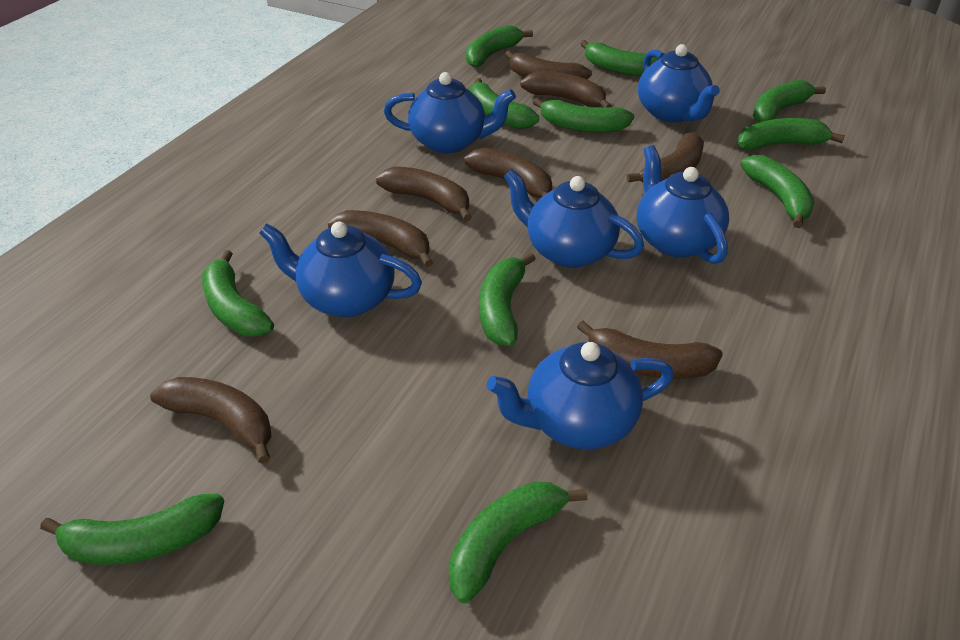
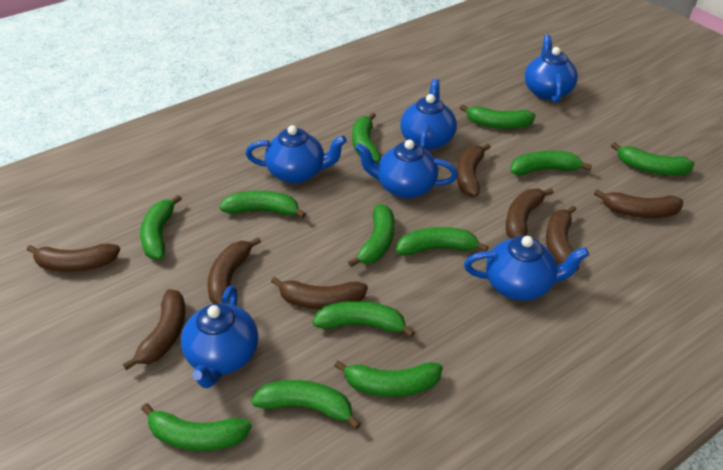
green banana: 11 -> 12

